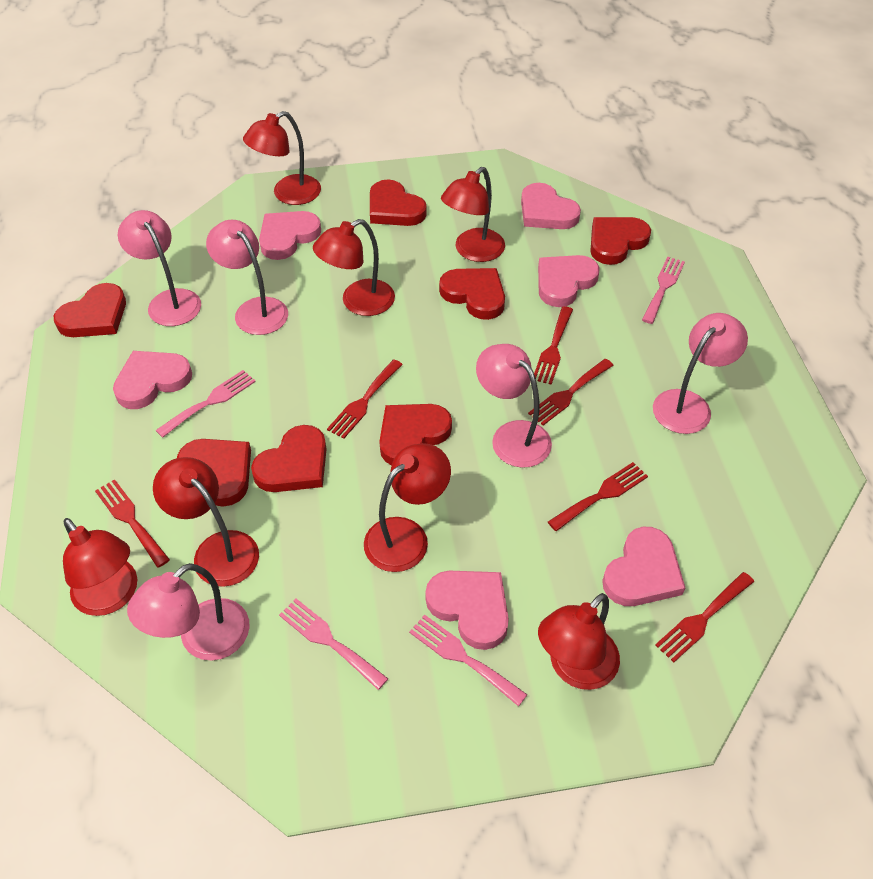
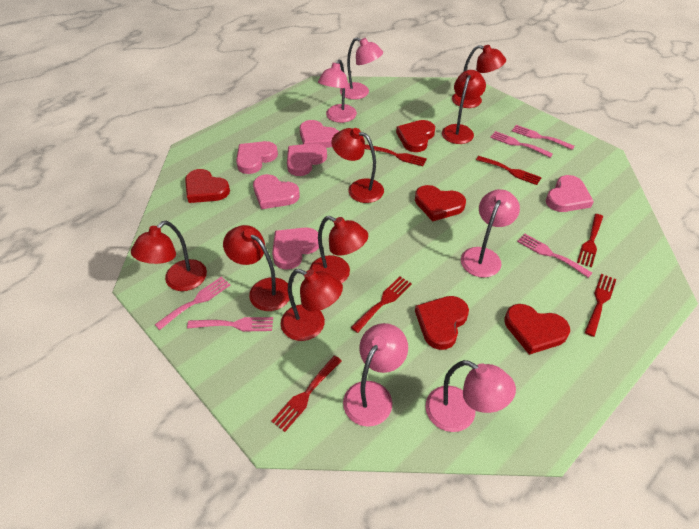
pink fork: 4 -> 5
red heart: 7 -> 5

